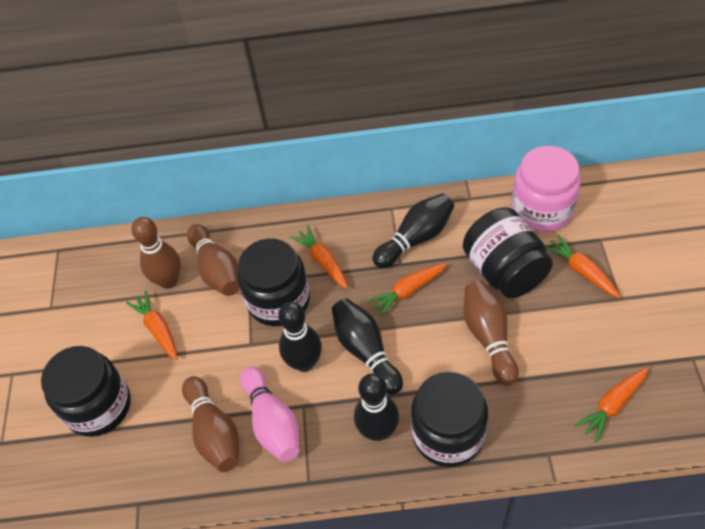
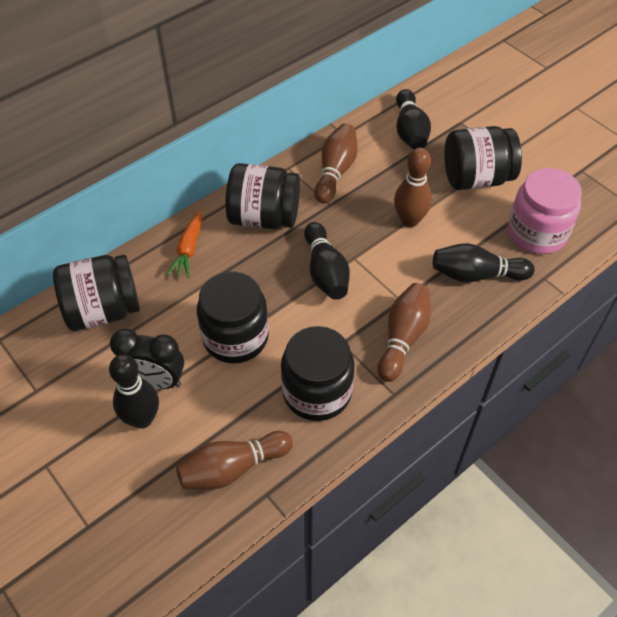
black clock: 0 -> 1
black jar: 4 -> 5
orange carrot: 5 -> 1
pink bowling pin: 1 -> 0

